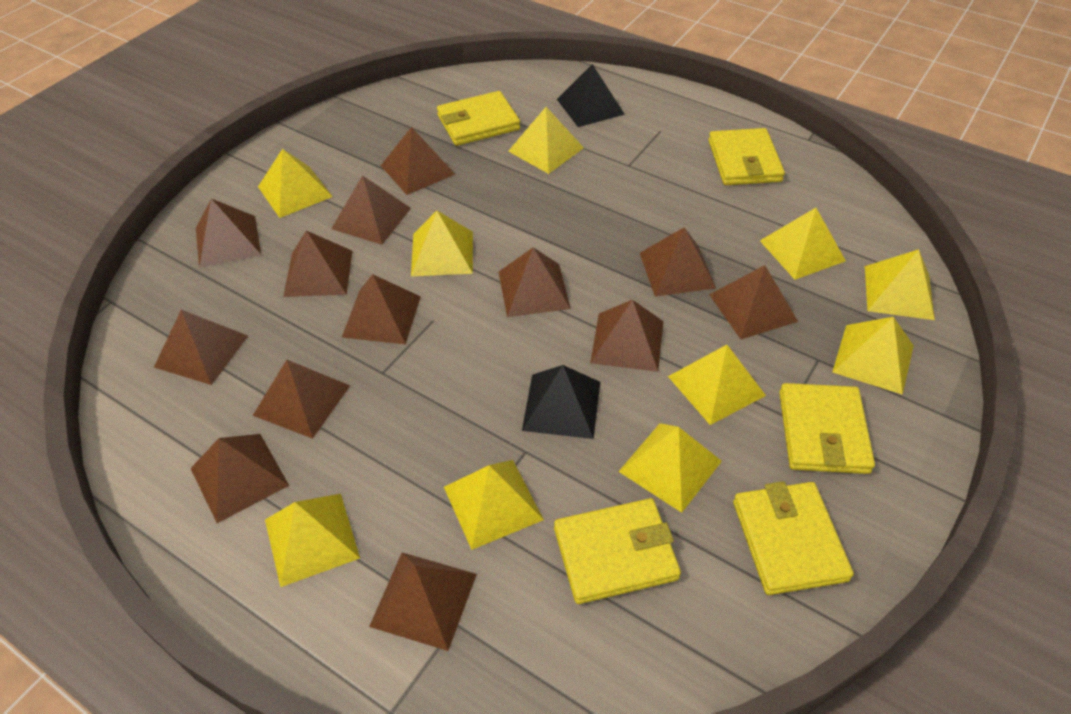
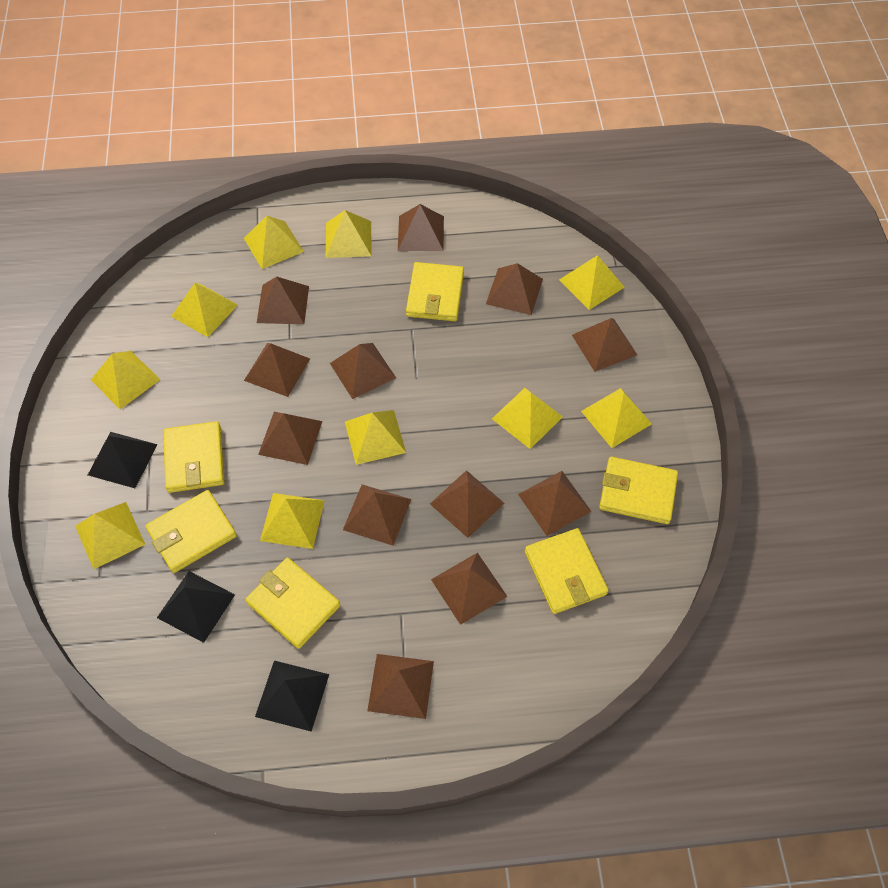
black pyramid: 2 -> 3
brown pyramid: 13 -> 12
yellow wallet: 5 -> 6

